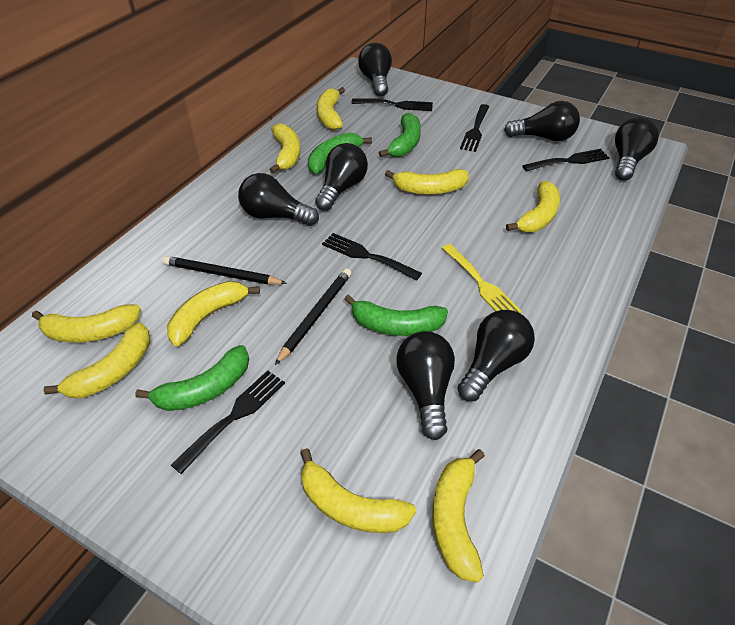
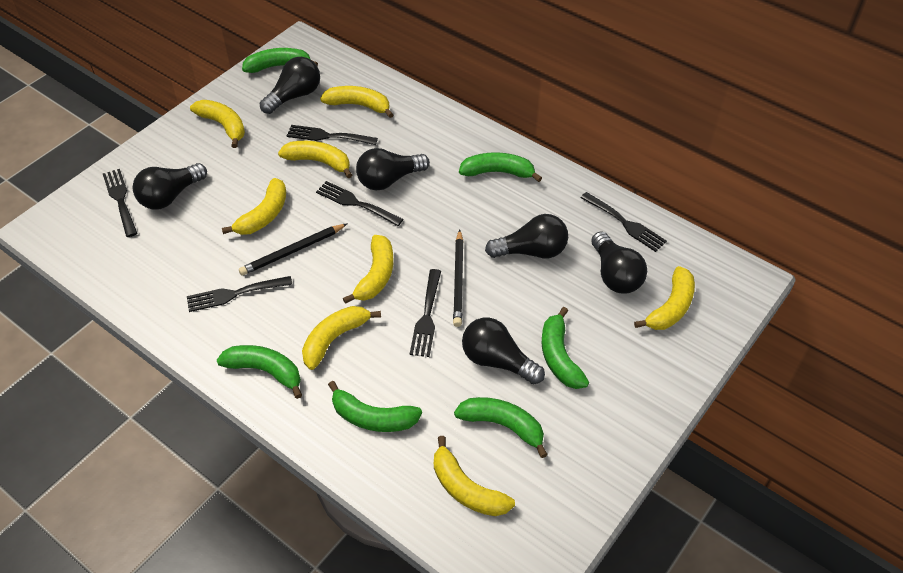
black fork: 5 -> 6
black light bulb: 7 -> 6
green banana: 4 -> 6
yellow banana: 9 -> 8
yellow fork: 1 -> 0

